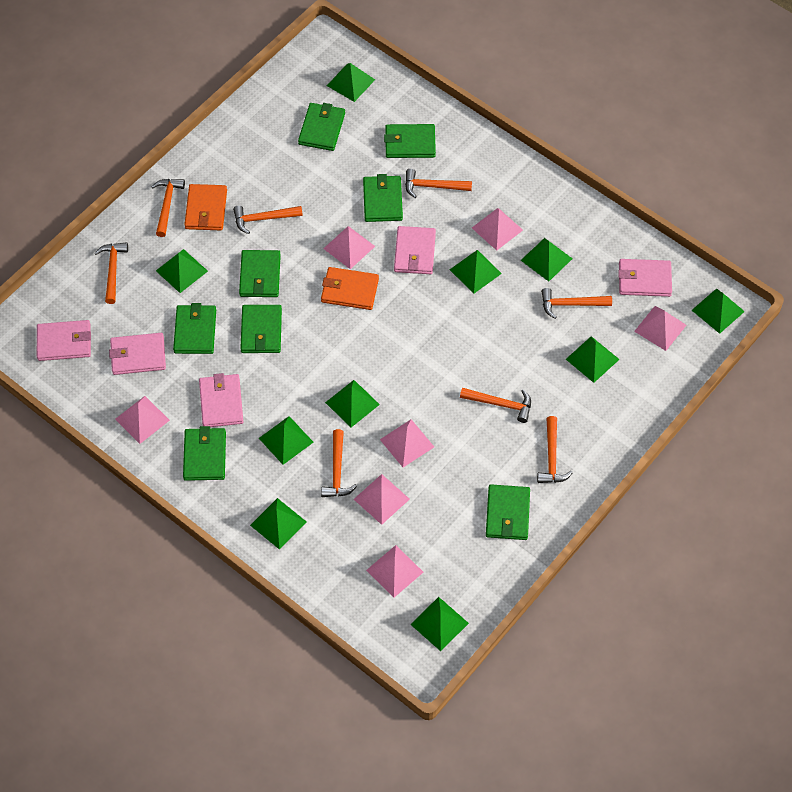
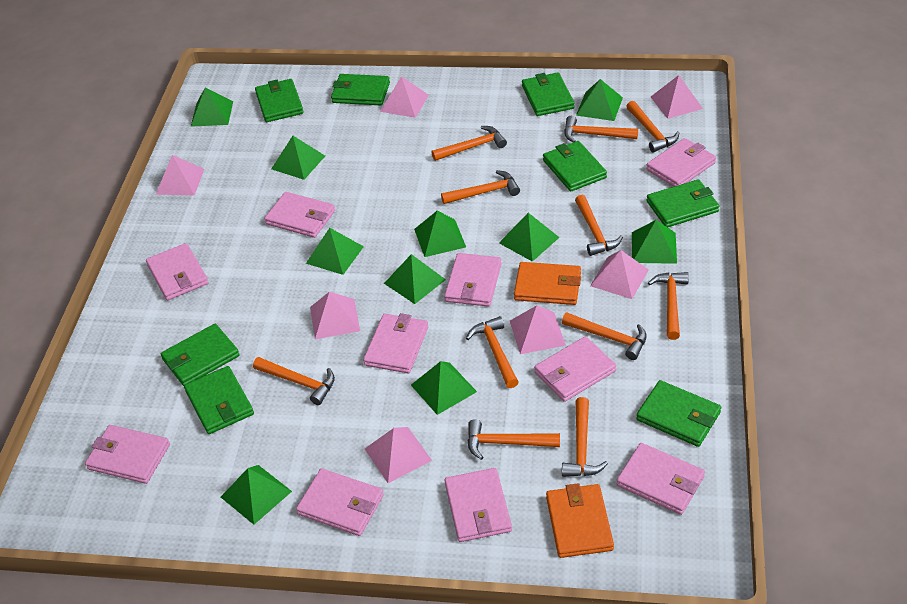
orange hammer: 8 -> 11
pink wallet: 5 -> 10

